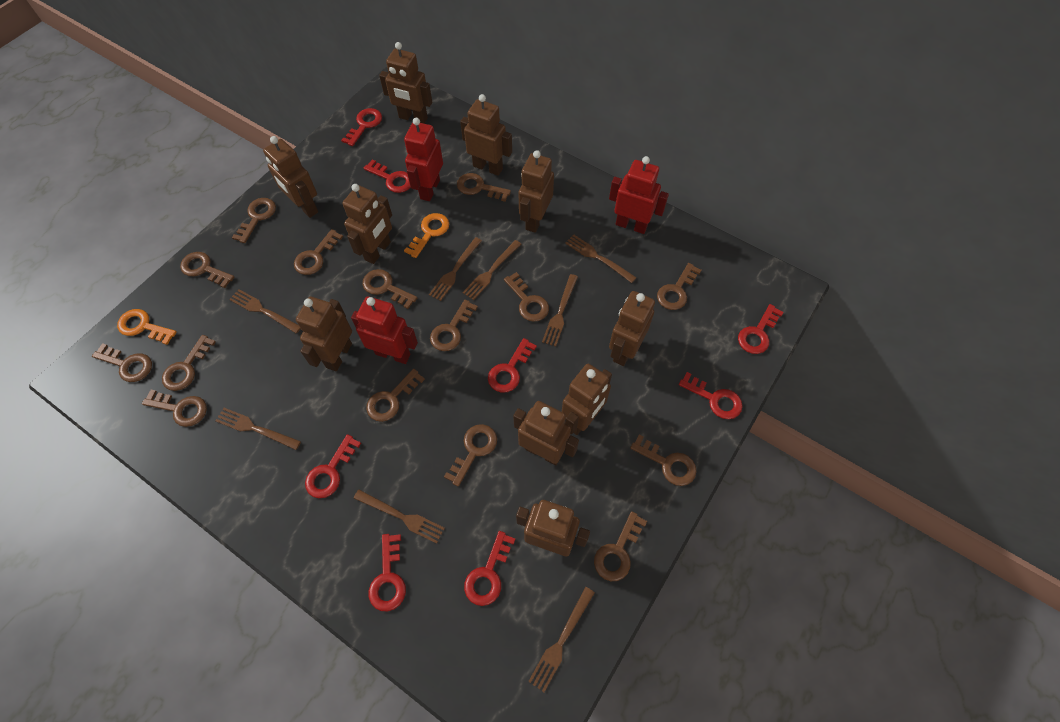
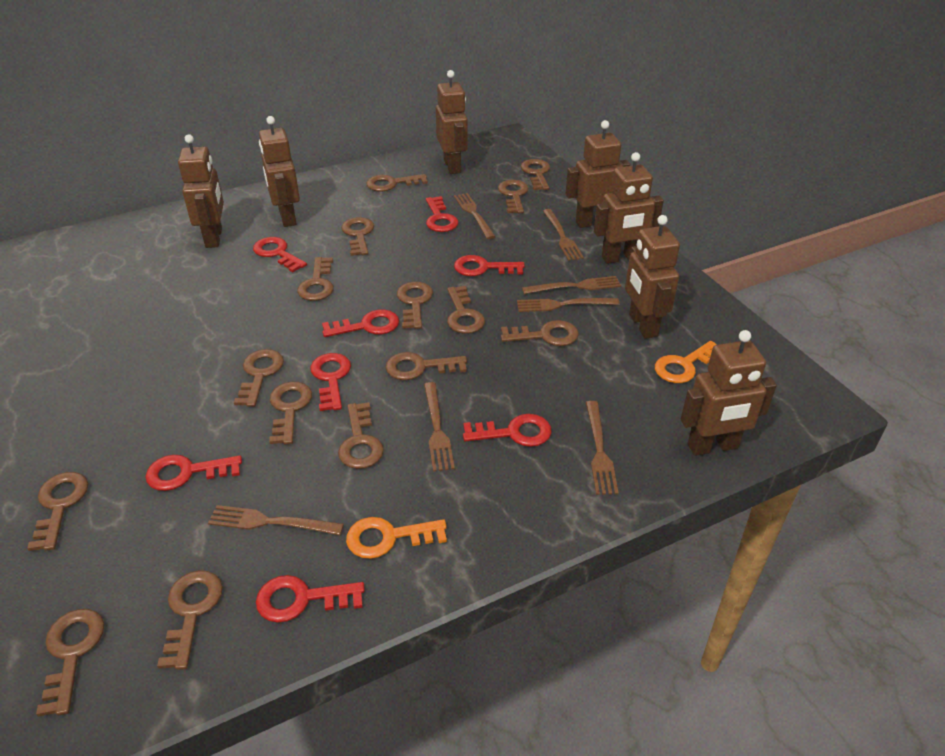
brown fork: 8 -> 7
brown robot: 10 -> 7
red robot: 3 -> 0

